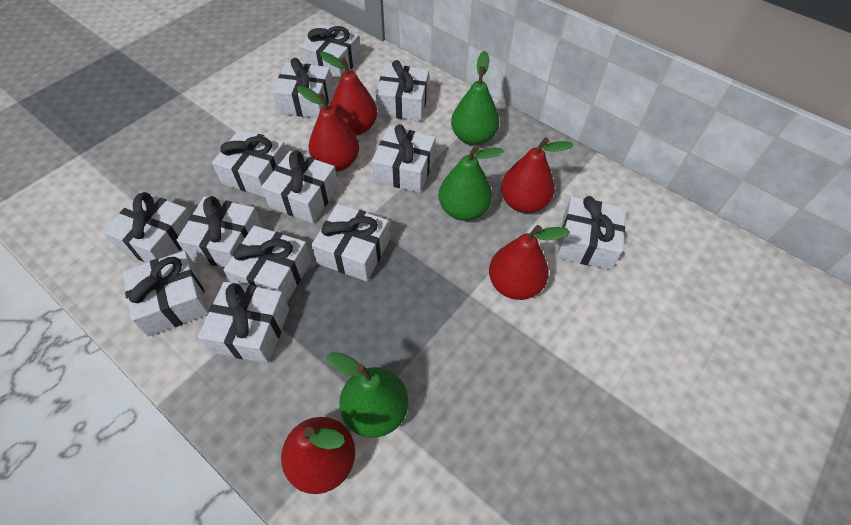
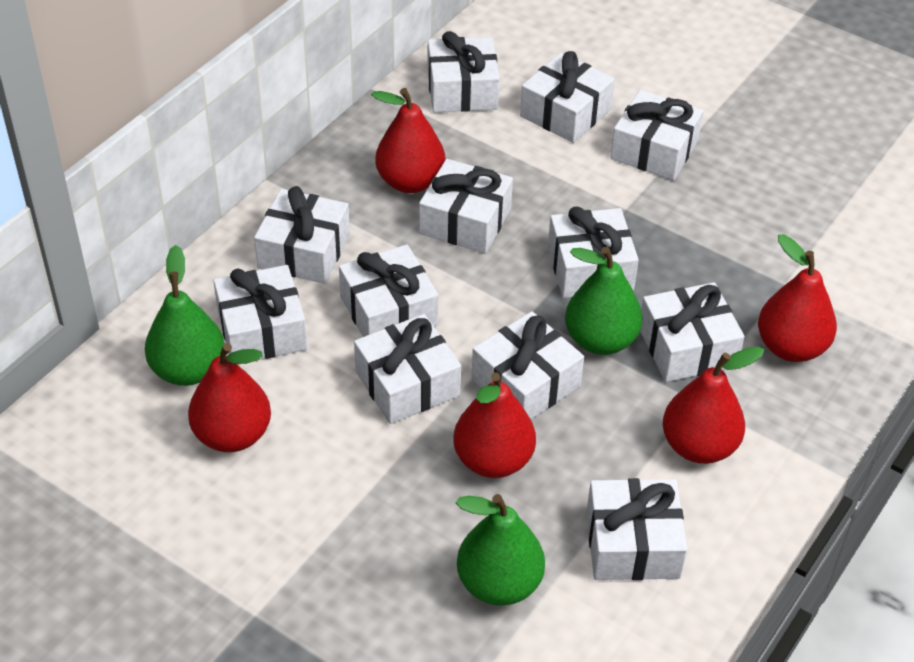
white gift: 13 -> 12

